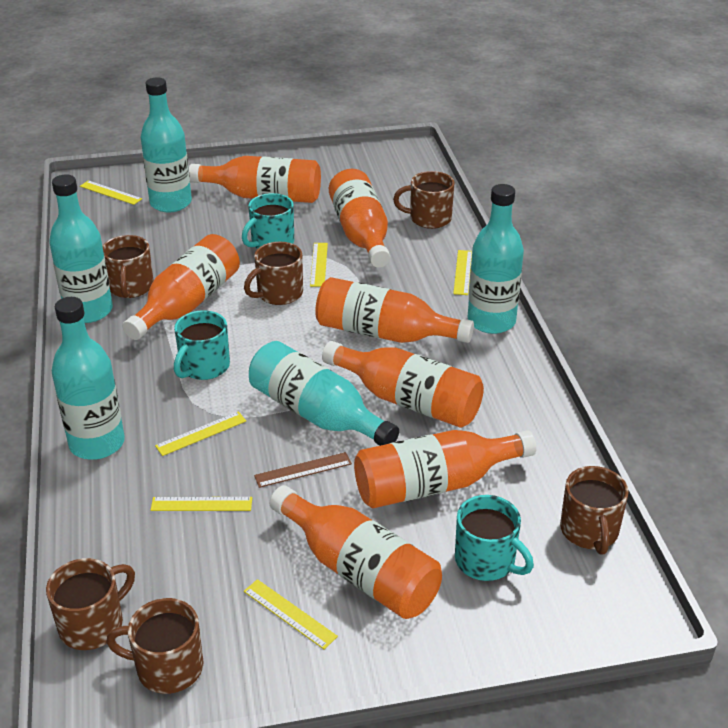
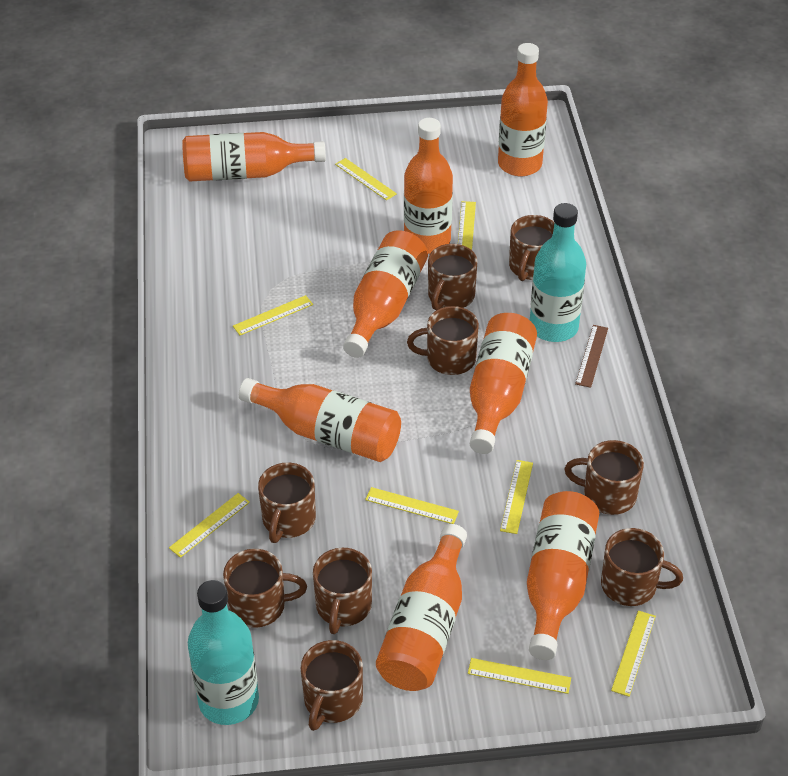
brown mug: 6 -> 9
orange bottle: 7 -> 8
turquoise bottle: 5 -> 2
turquoise mug: 3 -> 0
yellow ruler: 6 -> 8

